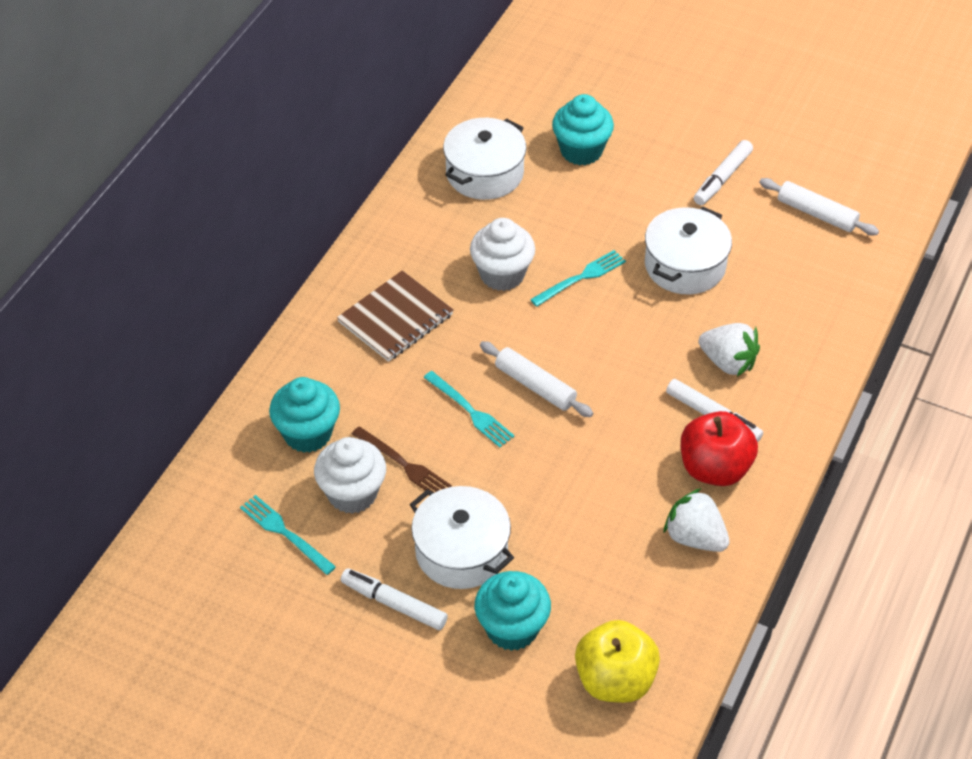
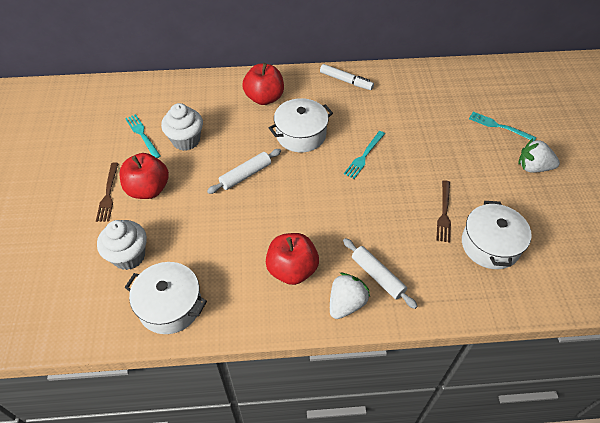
brown fork: 1 -> 2
brown notebook: 1 -> 0
red apple: 1 -> 3
turquoise cupcake: 3 -> 0
white marker: 3 -> 1
yellow apple: 1 -> 0

